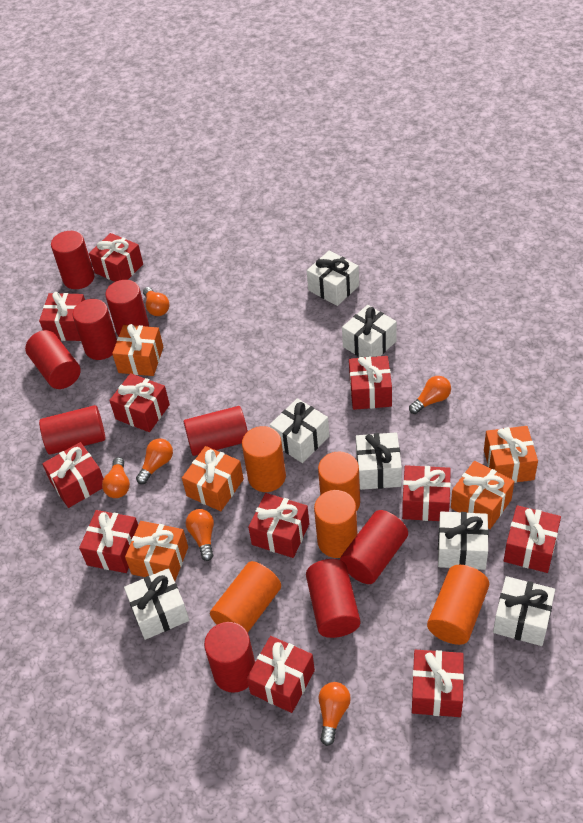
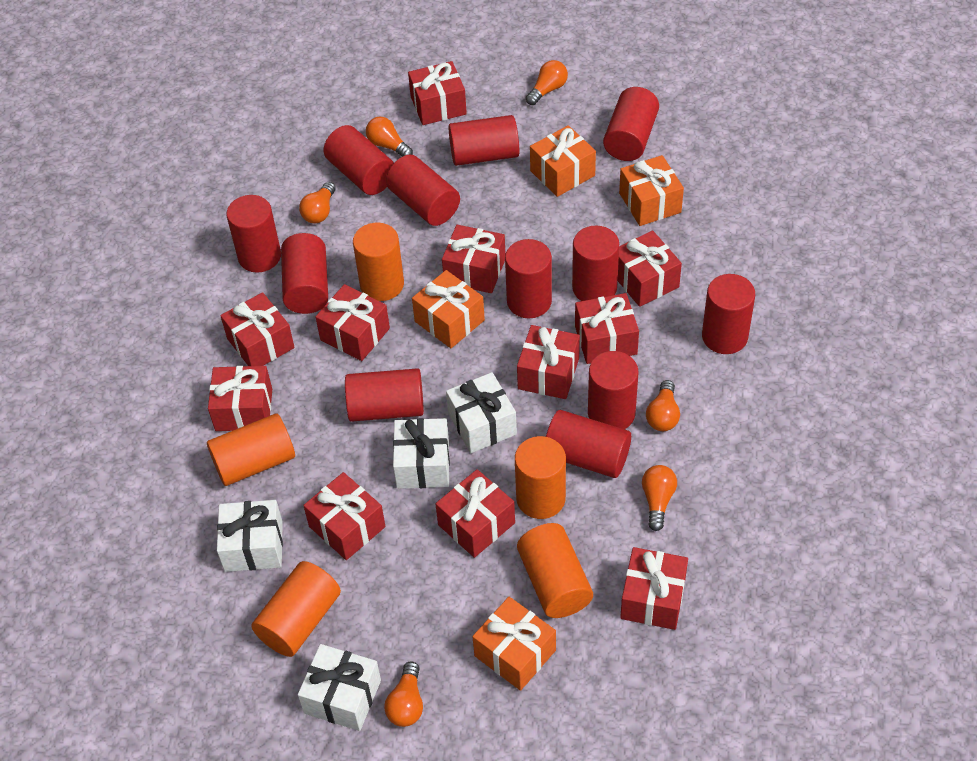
orange gift: 5 -> 4
red cylinder: 9 -> 12
white gift: 7 -> 4

